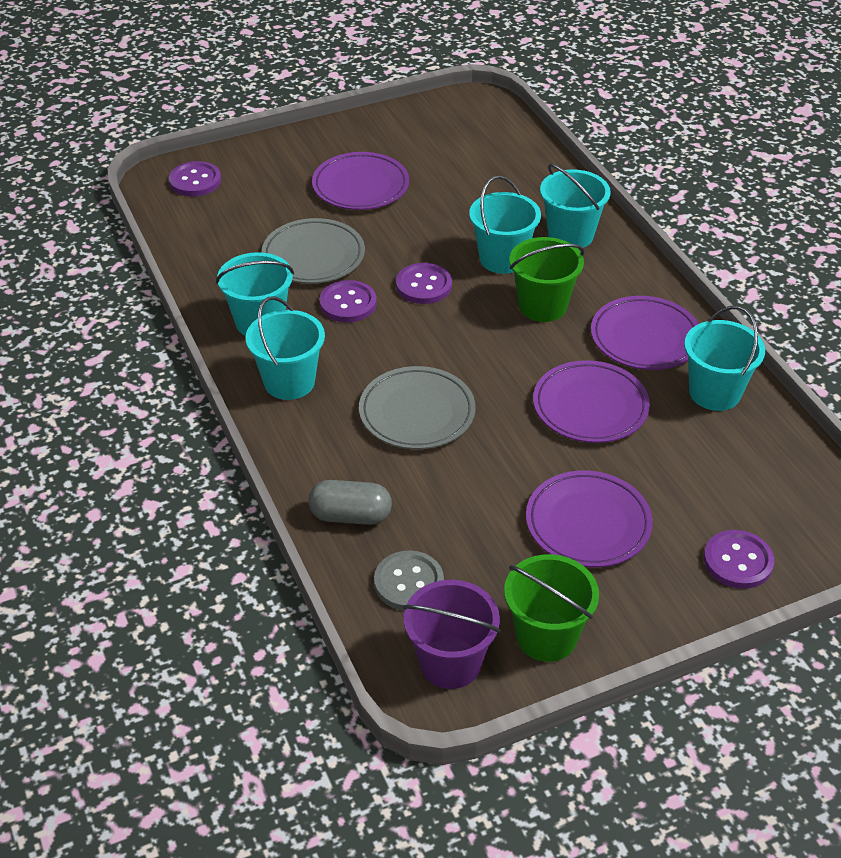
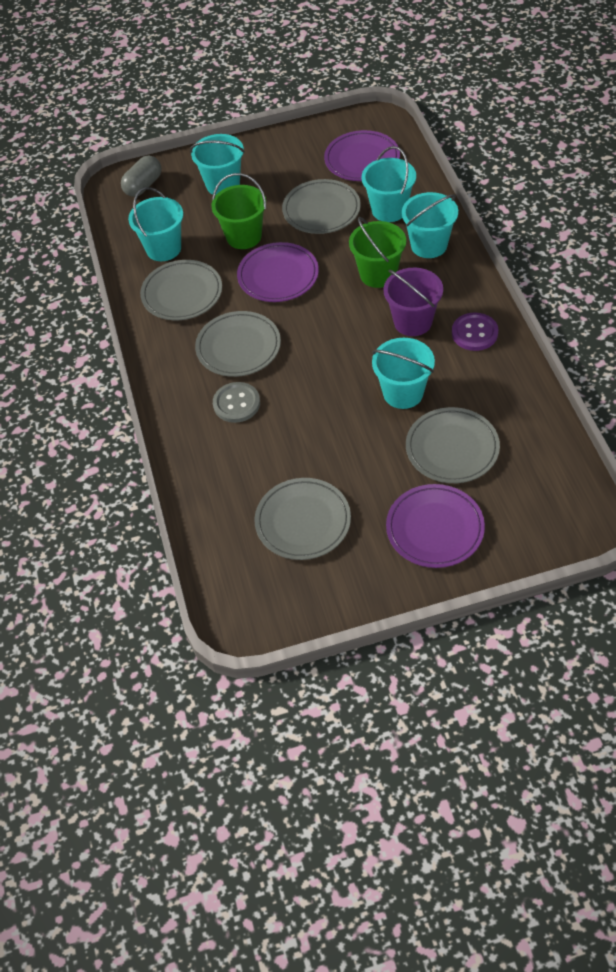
grey plate: 2 -> 5
purple button: 4 -> 1
purple plate: 4 -> 3

